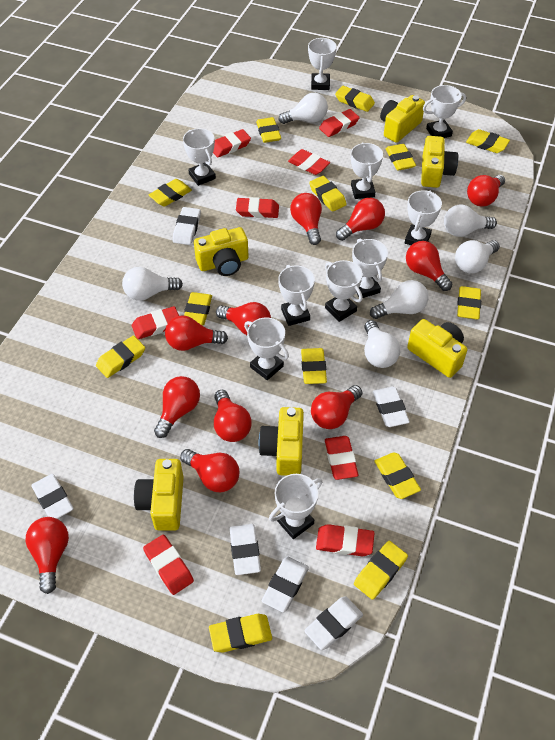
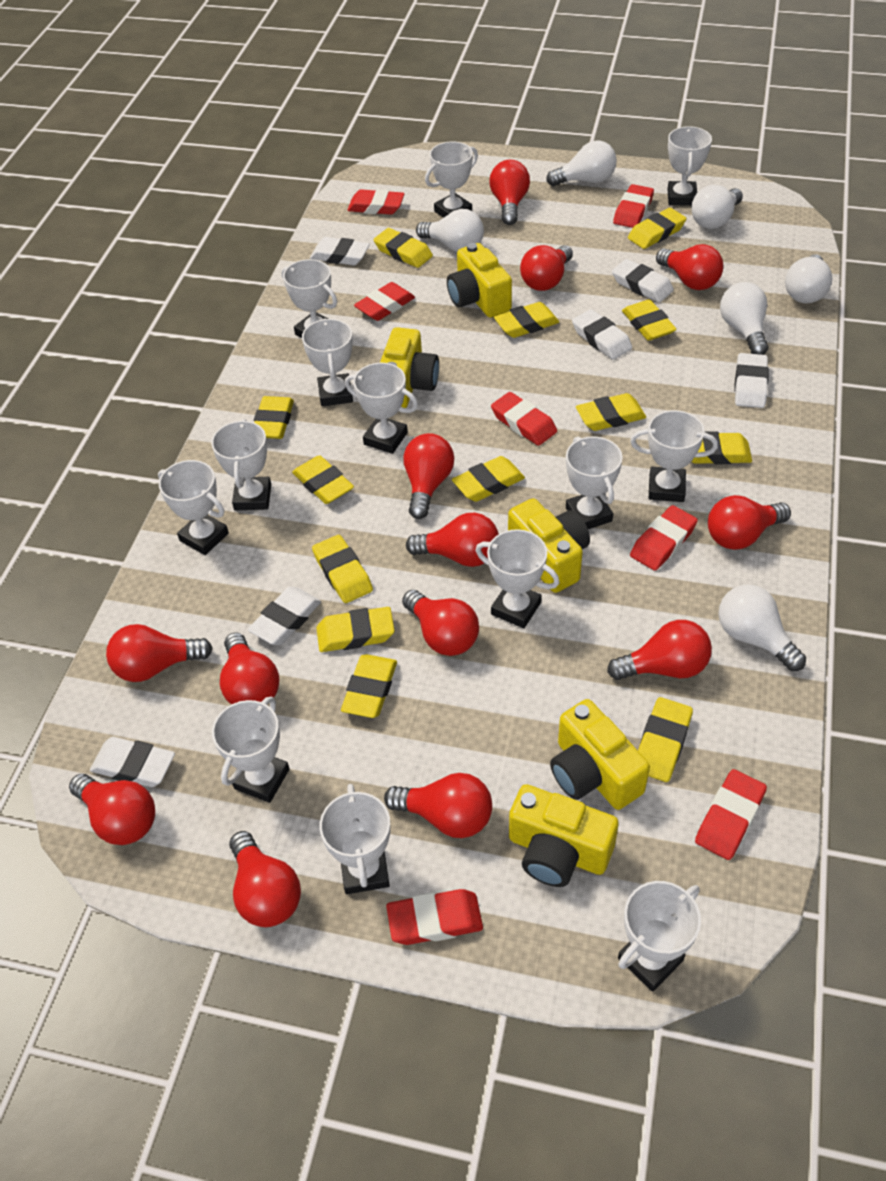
red eraser: 8 -> 7
red light bulb: 11 -> 13
white trophy: 10 -> 13
yellow camera: 6 -> 5

